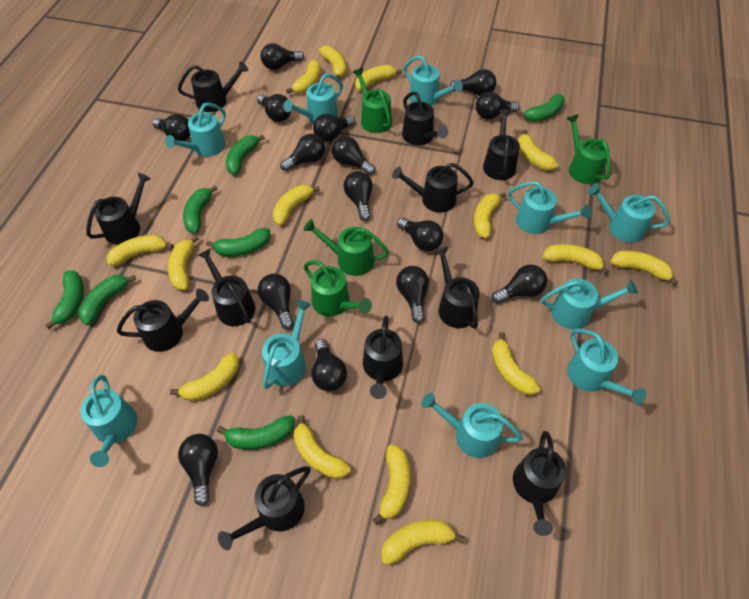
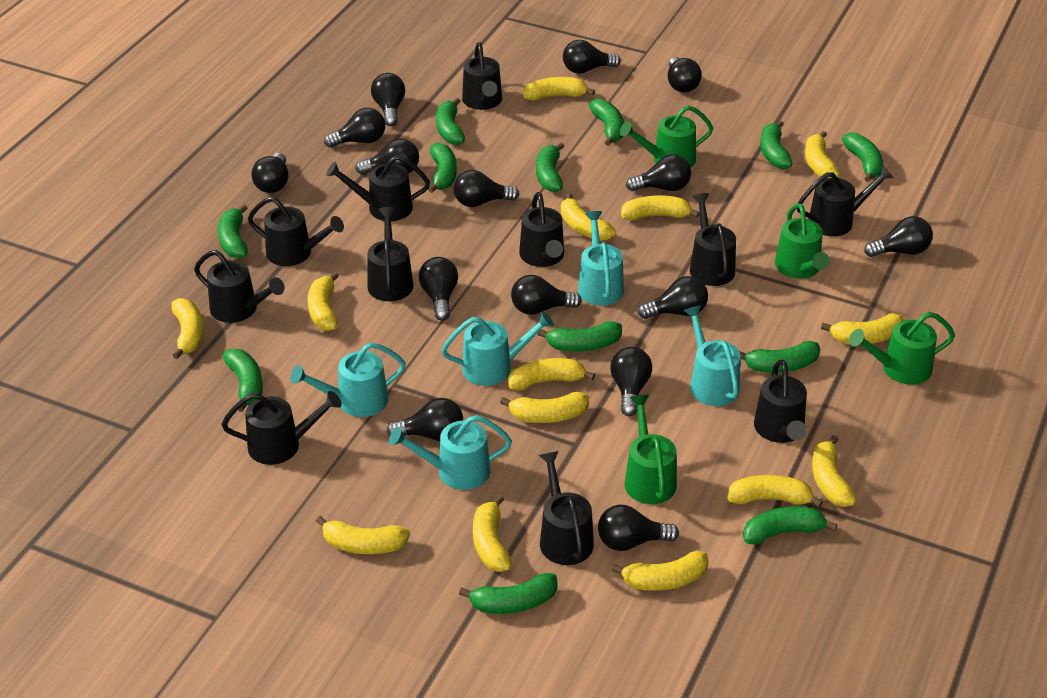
green banana: 7 -> 12
turquoise watering can: 10 -> 5
yellow banana: 15 -> 14

